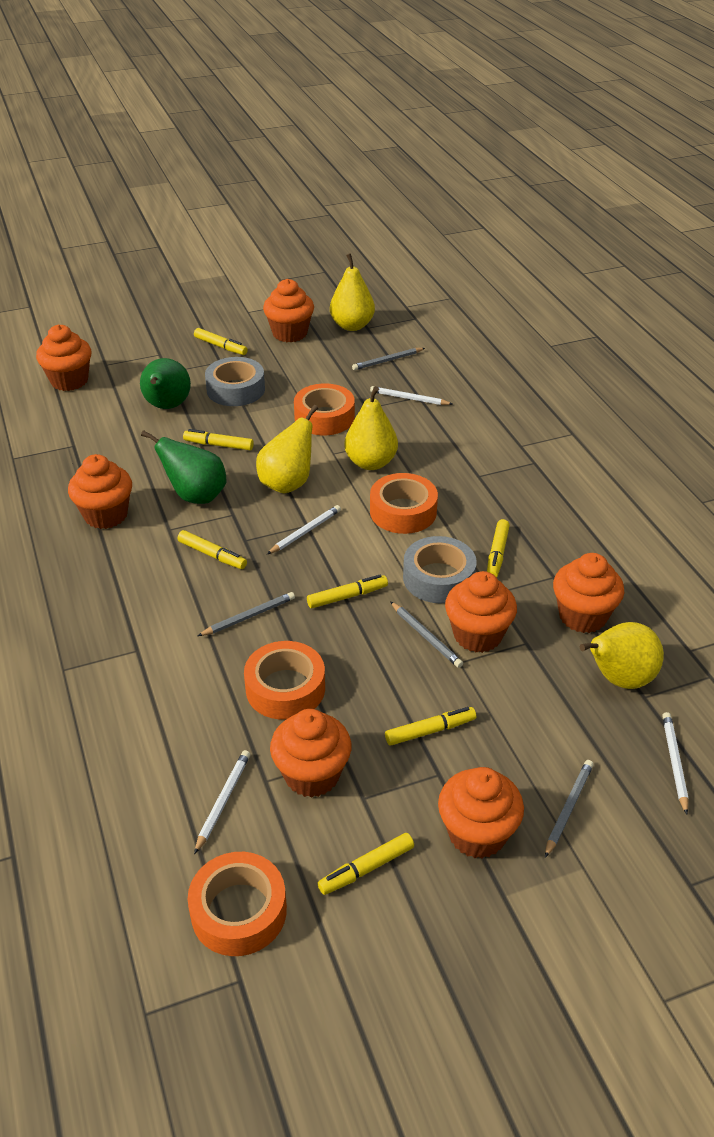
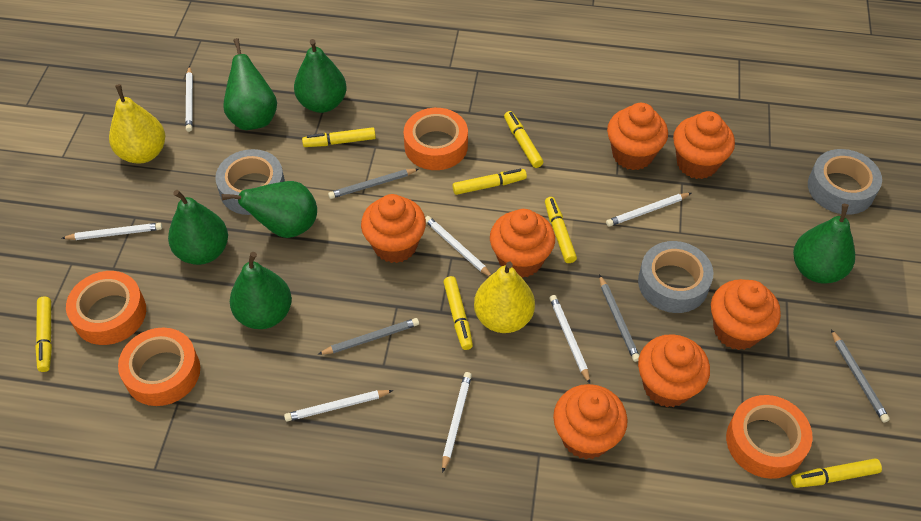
green pear: 2 -> 6
grey tape: 2 -> 3
white pencil: 4 -> 7
yellow pear: 4 -> 2

